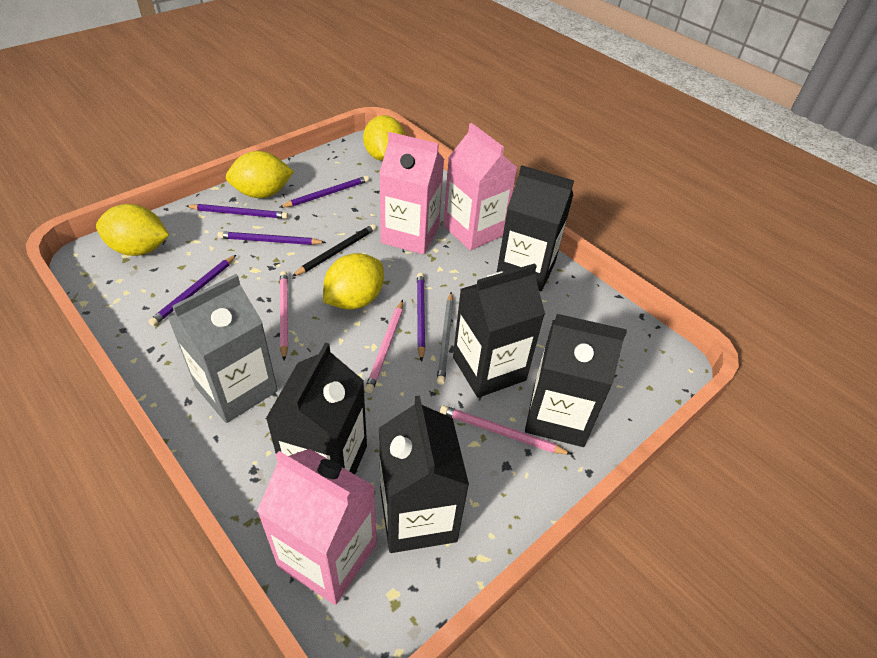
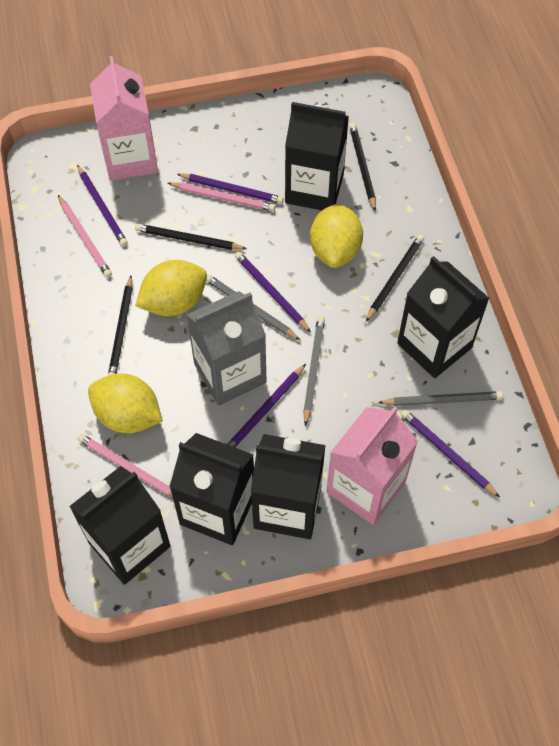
black pencil: 1 -> 4
grey pencil: 1 -> 3
pink carton: 3 -> 2
yellow lemon: 4 -> 3

